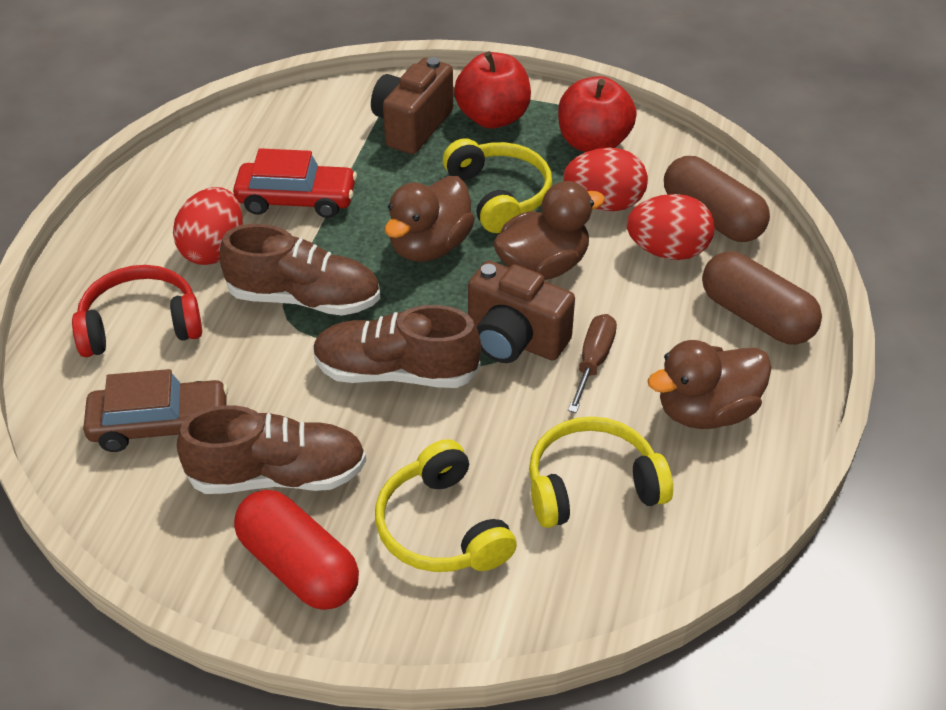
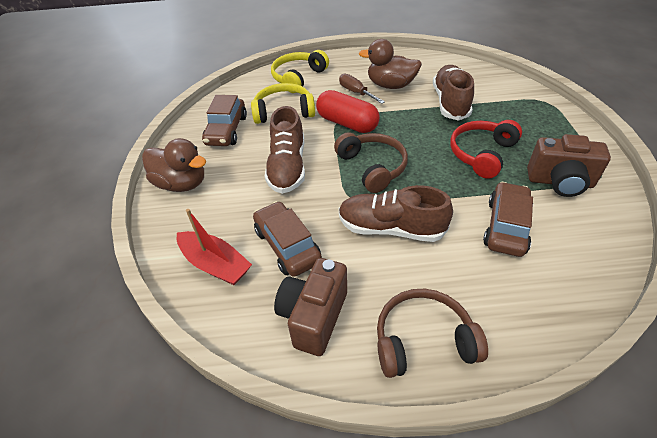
brown capsule: 2 -> 0
brown car: 1 -> 3
brown duck: 3 -> 2
brown headphones: 0 -> 2
red apple: 2 -> 0
red boat: 0 -> 1
red car: 1 -> 0
red egg: 3 -> 0
yellow headphones: 3 -> 2

